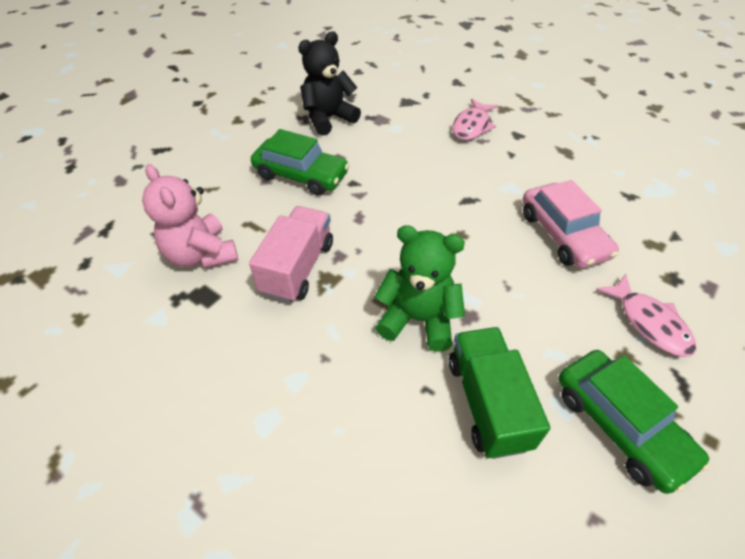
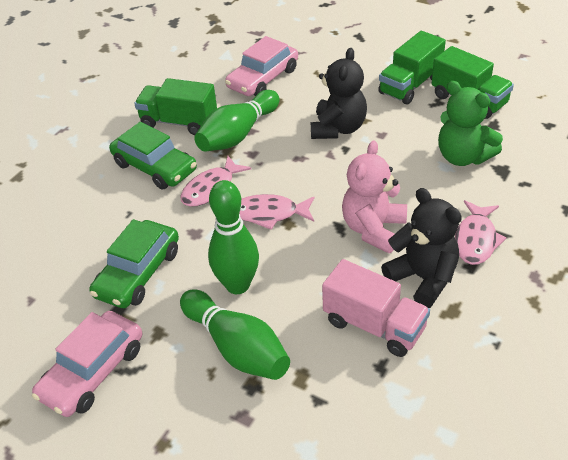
black teddy bear: 1 -> 2
green bowling pin: 0 -> 3
green truck: 1 -> 3
pink car: 1 -> 2
pink fish: 2 -> 3

